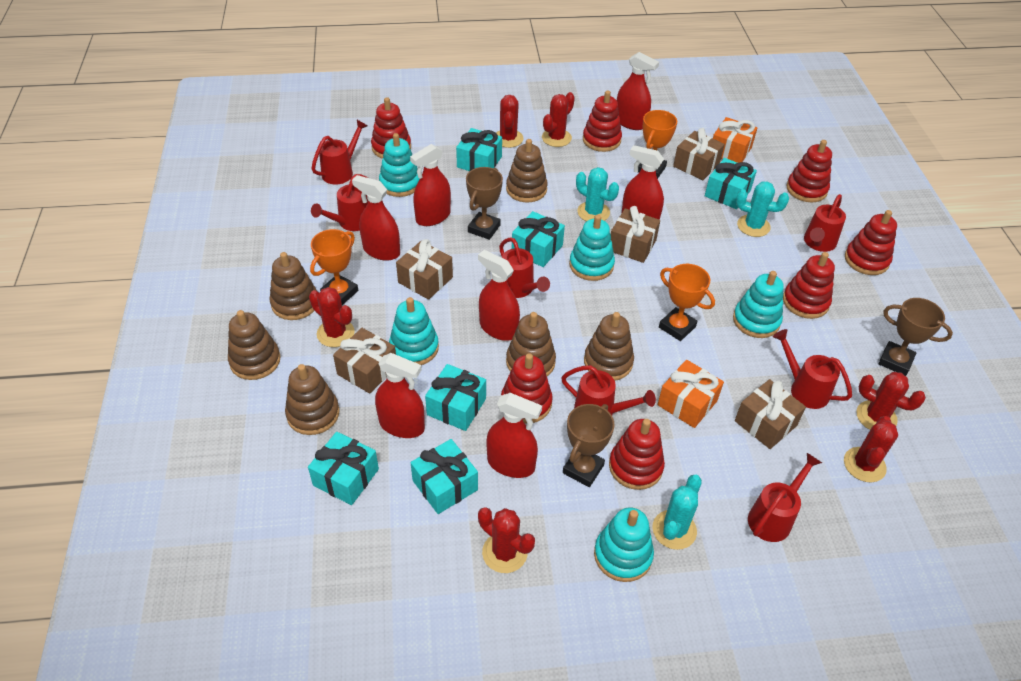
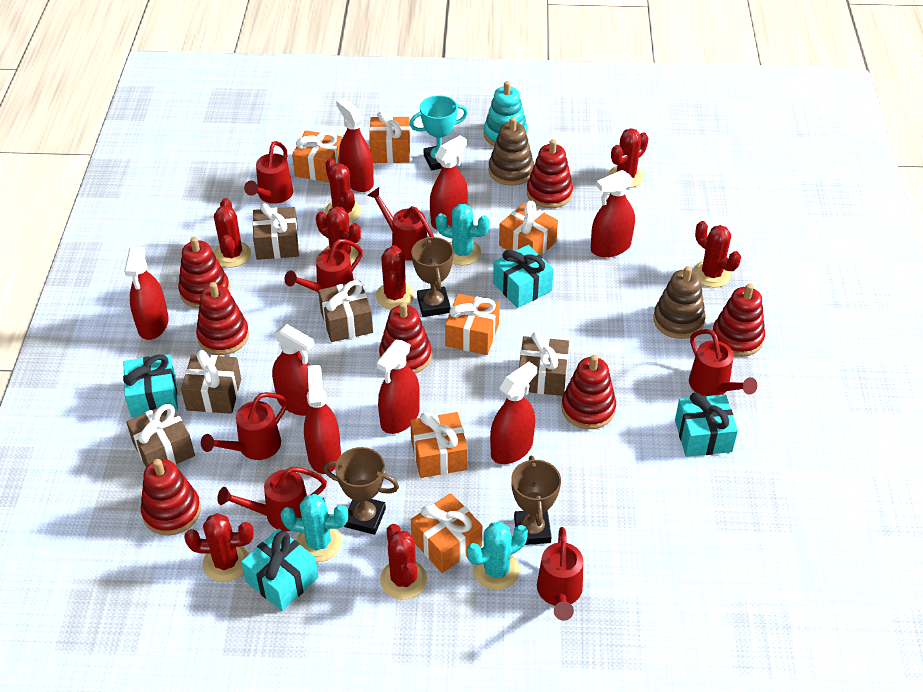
brown stacking toy: 6 -> 2
orange gift: 2 -> 6
orange trophy: 3 -> 0
red cactus: 6 -> 8
red spray bottle: 7 -> 8
turquoise gift: 6 -> 4
turquoise stacking toy: 5 -> 1
turquoise trophy: 0 -> 1

